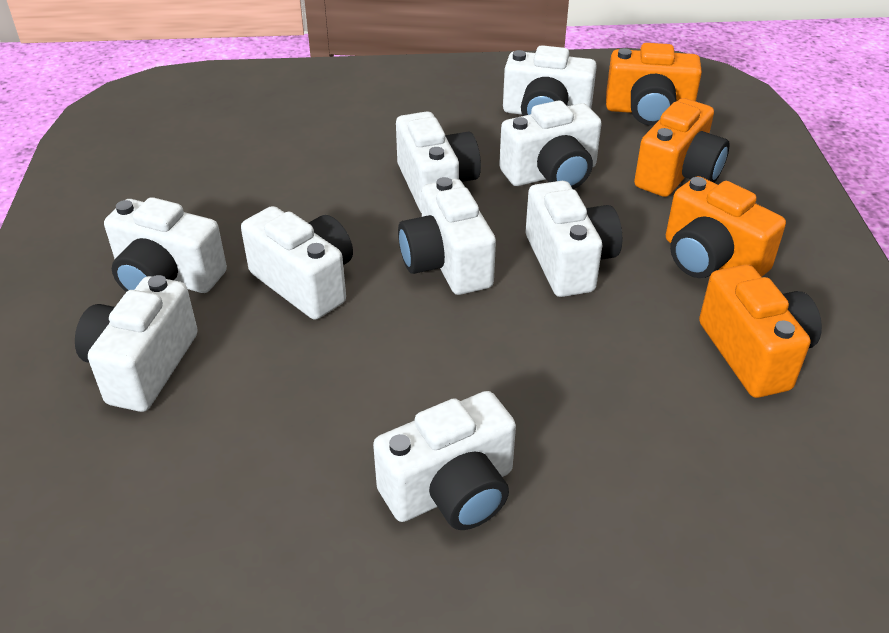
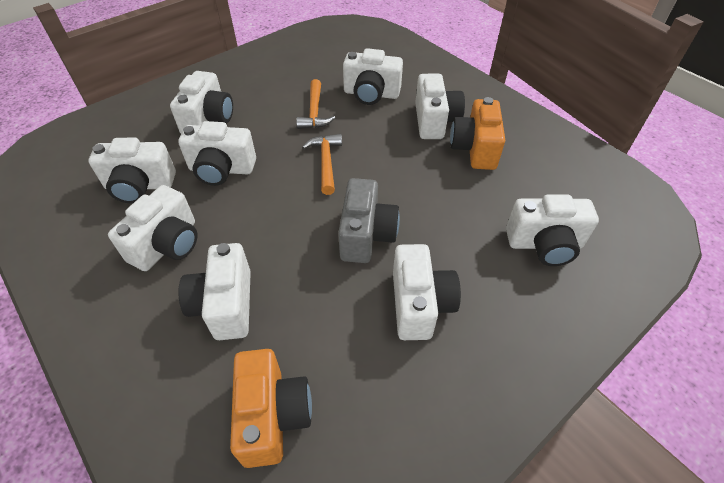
grey camera: 0 -> 1
orange camera: 4 -> 2
orange hammer: 0 -> 2

